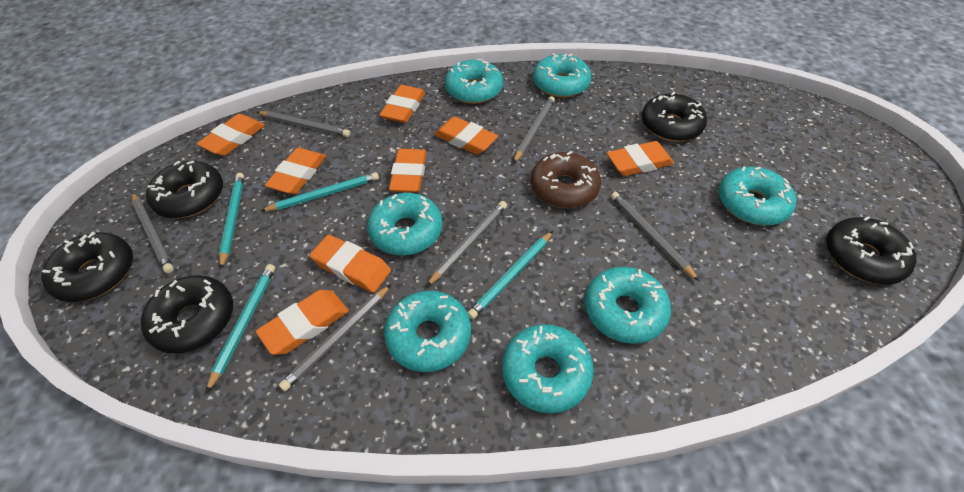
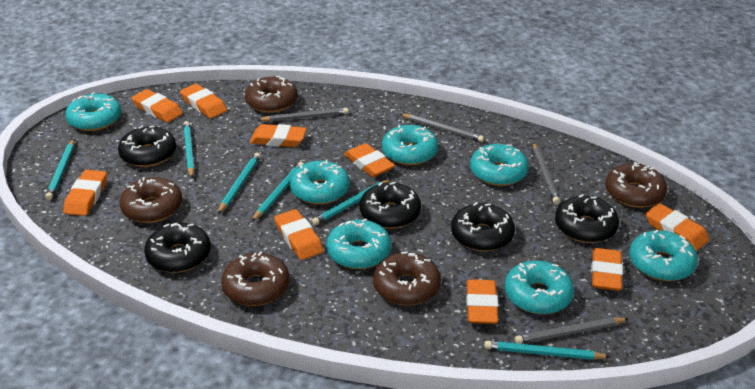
brown donut: 1 -> 5
grey pencil: 6 -> 4
orange eraser: 8 -> 9
turquoise pencil: 4 -> 6

